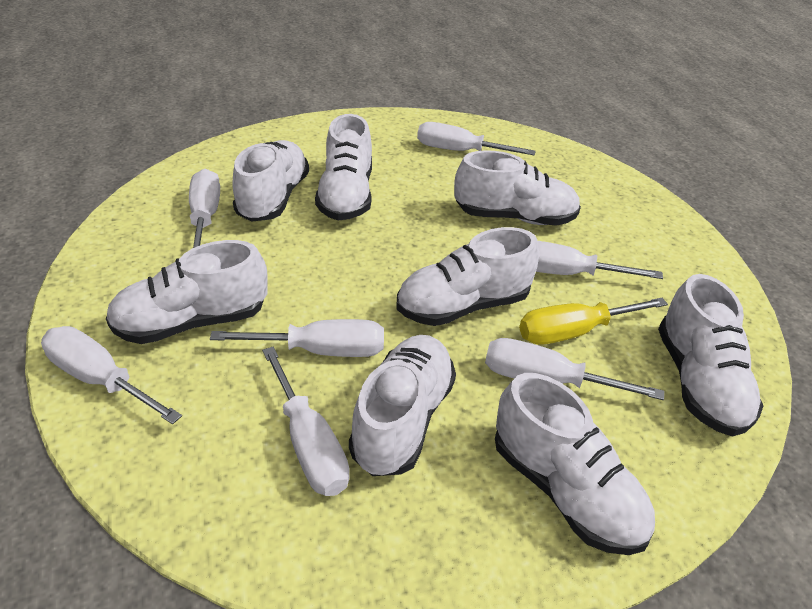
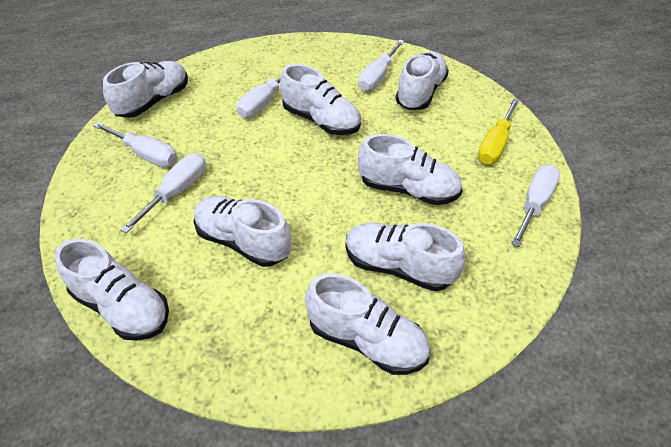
white screwdriver: 7 -> 5

